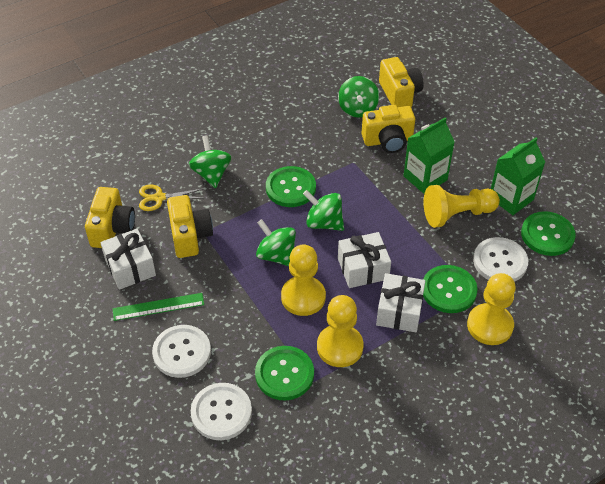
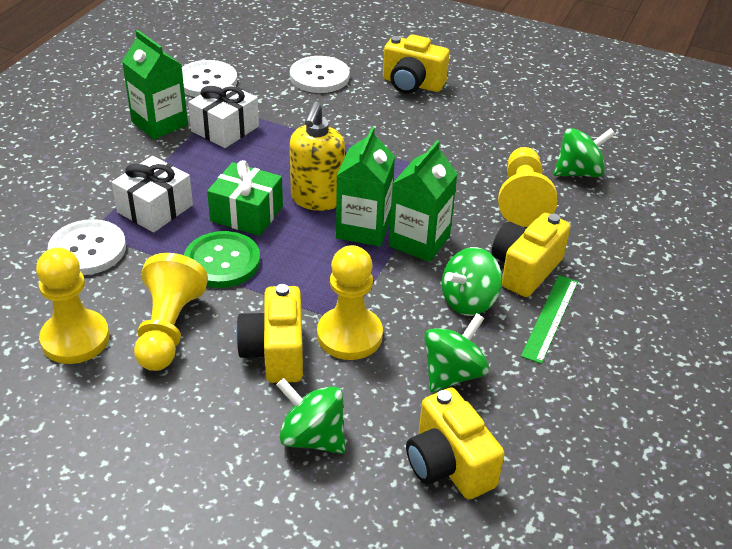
green button: 4 -> 1
green carton: 2 -> 3
green gift: 0 -> 1
white gift: 3 -> 2
yellow scissors: 1 -> 0
yellow soap dispenser: 0 -> 1

